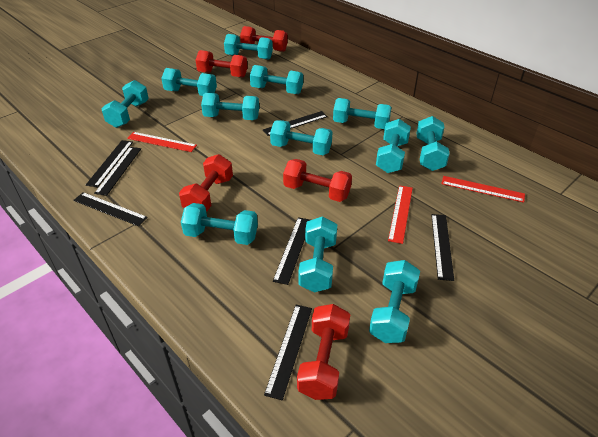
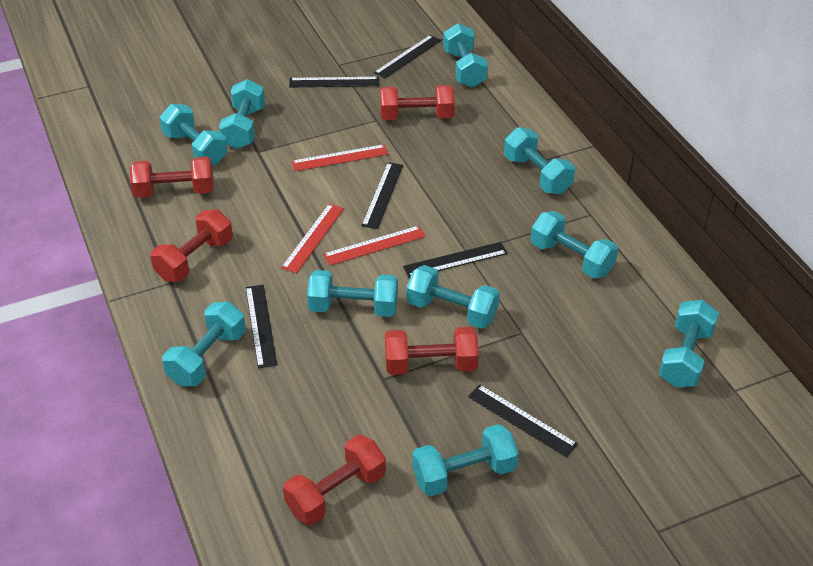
black ruler: 7 -> 6
turquoise dumbbell: 12 -> 10

